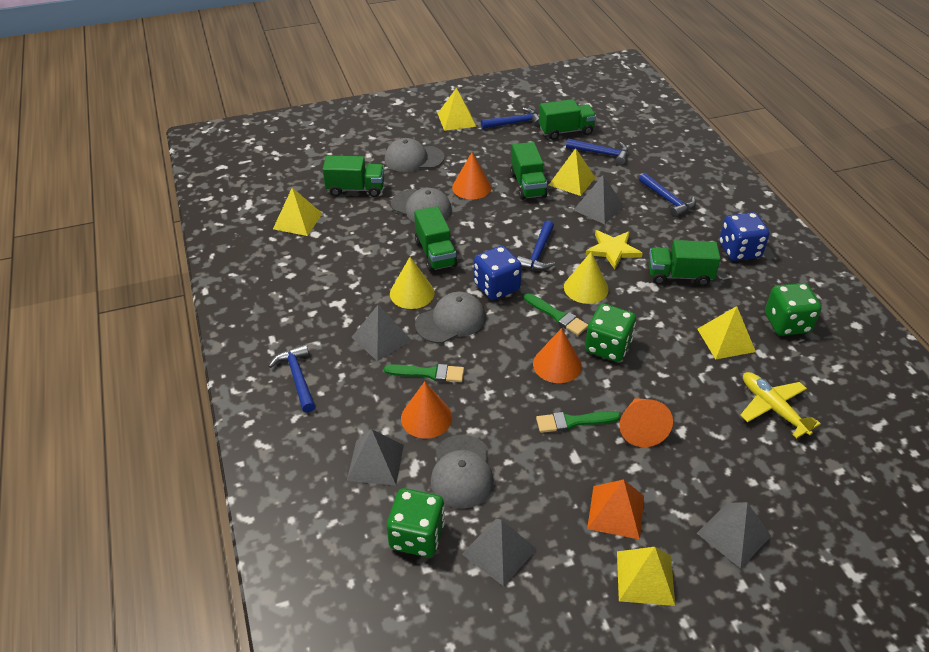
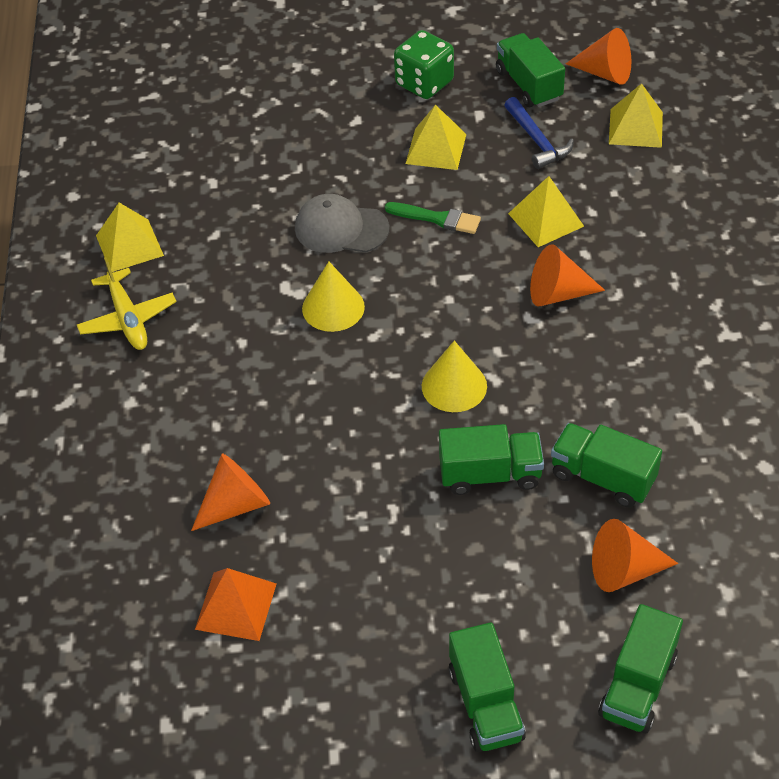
blue dice: 2 -> 0
blue hammer: 5 -> 1
green brush: 3 -> 1
green dice: 3 -> 1
grey cap: 4 -> 1
grey pyramid: 5 -> 0
yellow pyramid: 5 -> 4
yellow star: 1 -> 0

